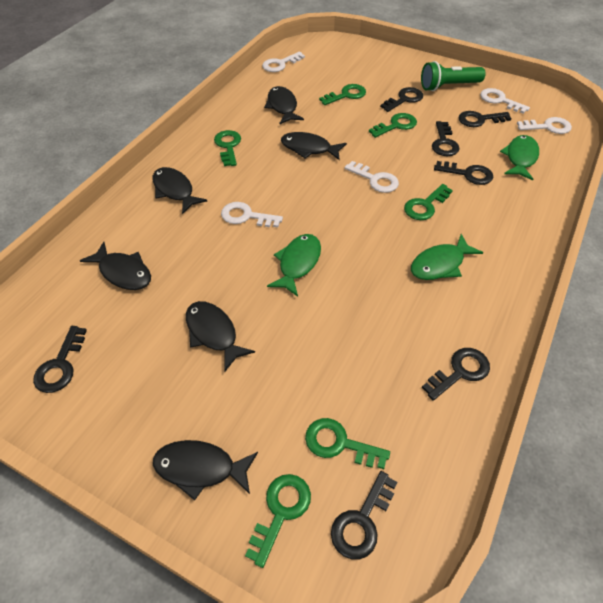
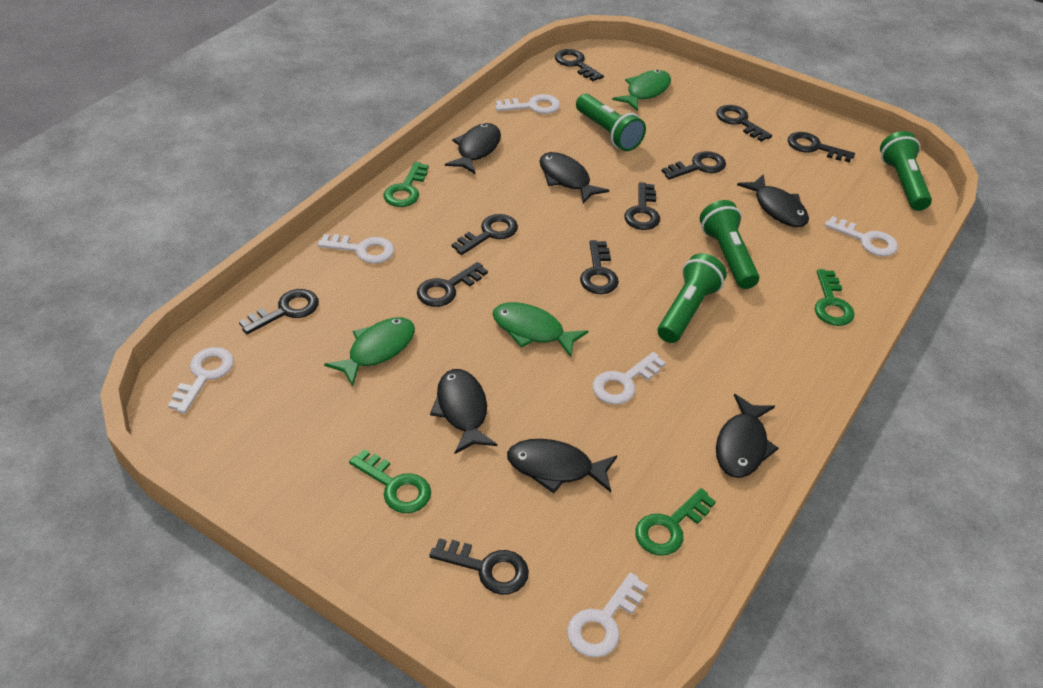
black key: 7 -> 10
green flashlight: 1 -> 4
green key: 6 -> 4
white key: 5 -> 6

